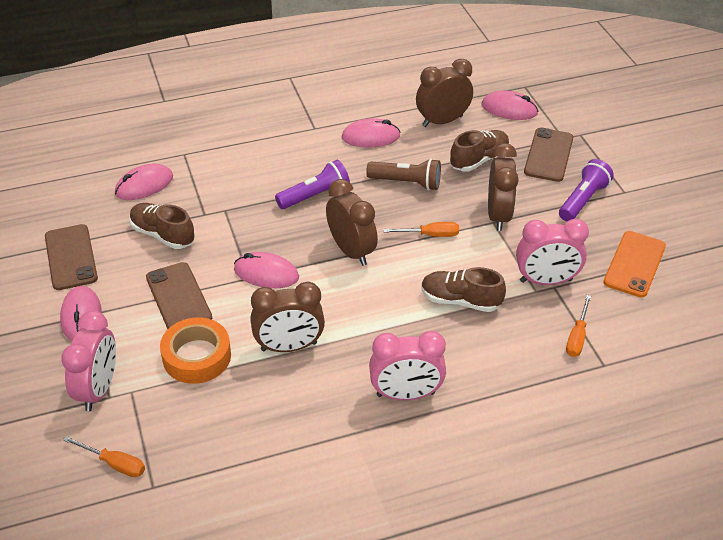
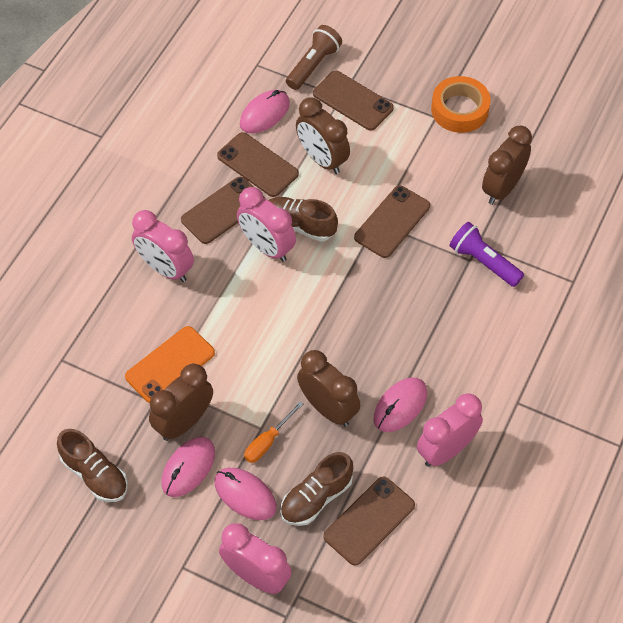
brown phone: 3 -> 5
orange screwdriver: 3 -> 1
pink clock: 3 -> 4
pink mouse: 5 -> 4
purple flashlight: 2 -> 1

